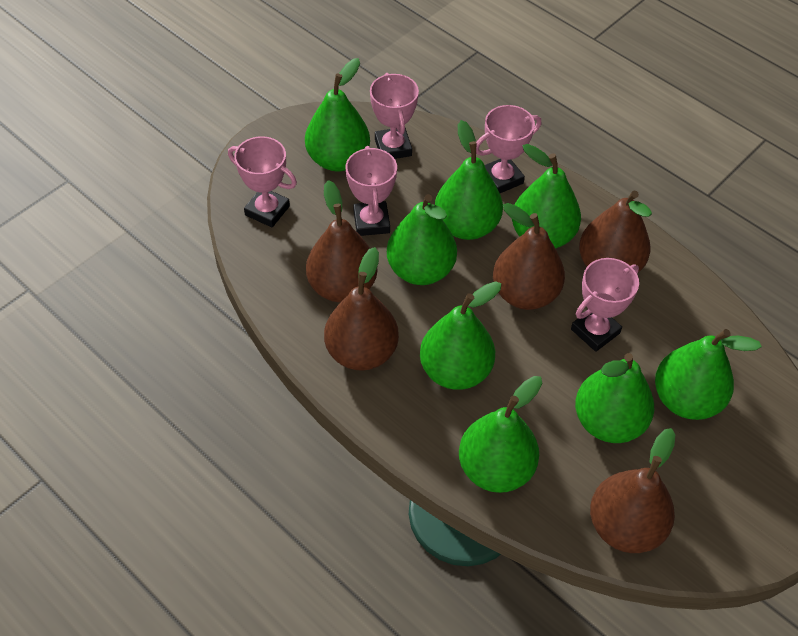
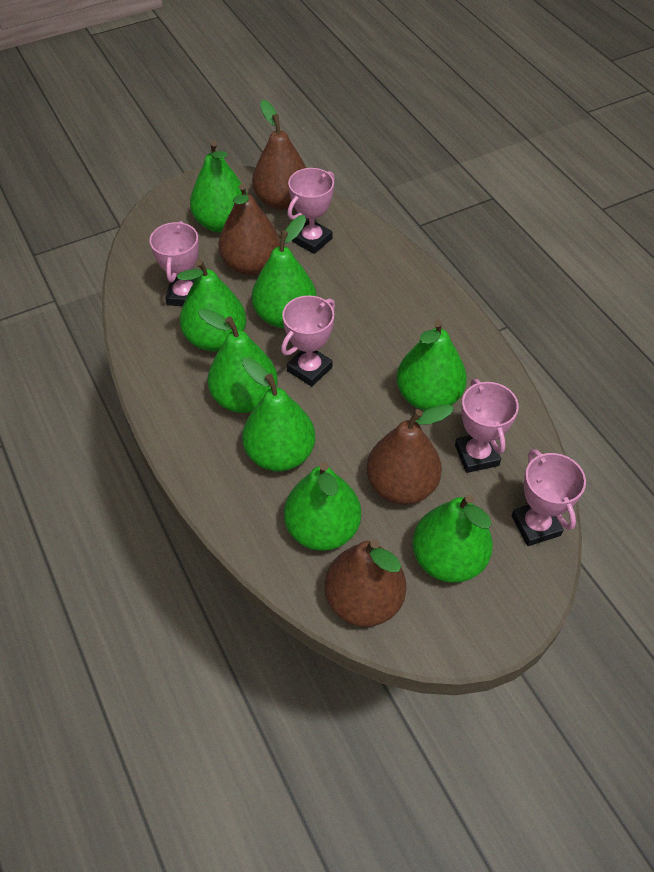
brown pear: 5 -> 4

